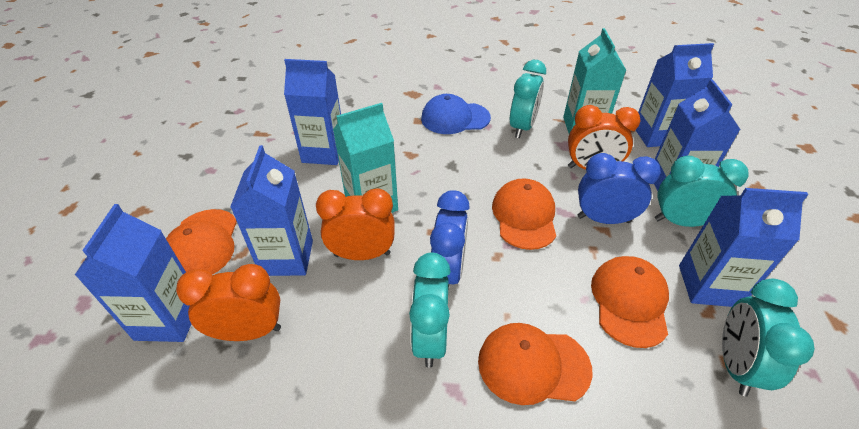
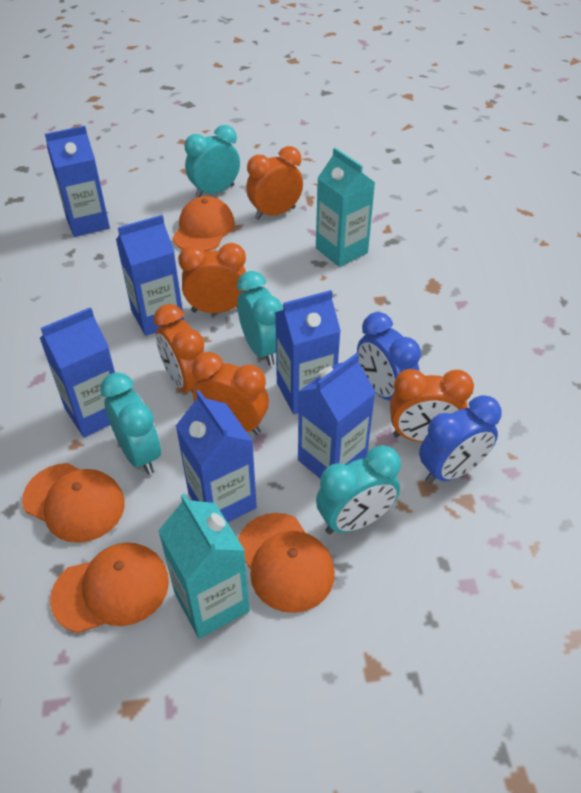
blue cap: 1 -> 0
orange clock: 3 -> 5

